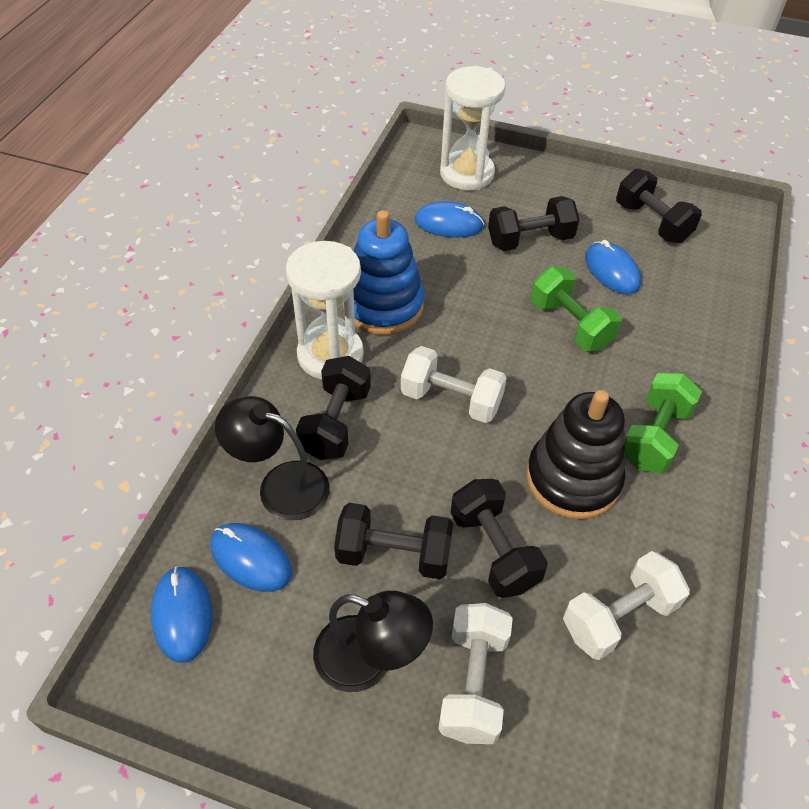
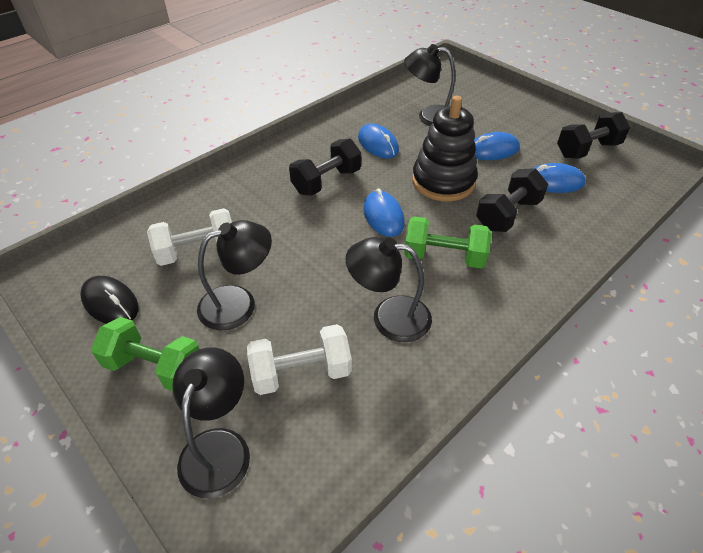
black dumbbell: 5 -> 3
black lamp: 2 -> 4
black mouse: 0 -> 1
blue stacking toy: 1 -> 0
white dumbbell: 3 -> 2
white hourglass: 2 -> 0

